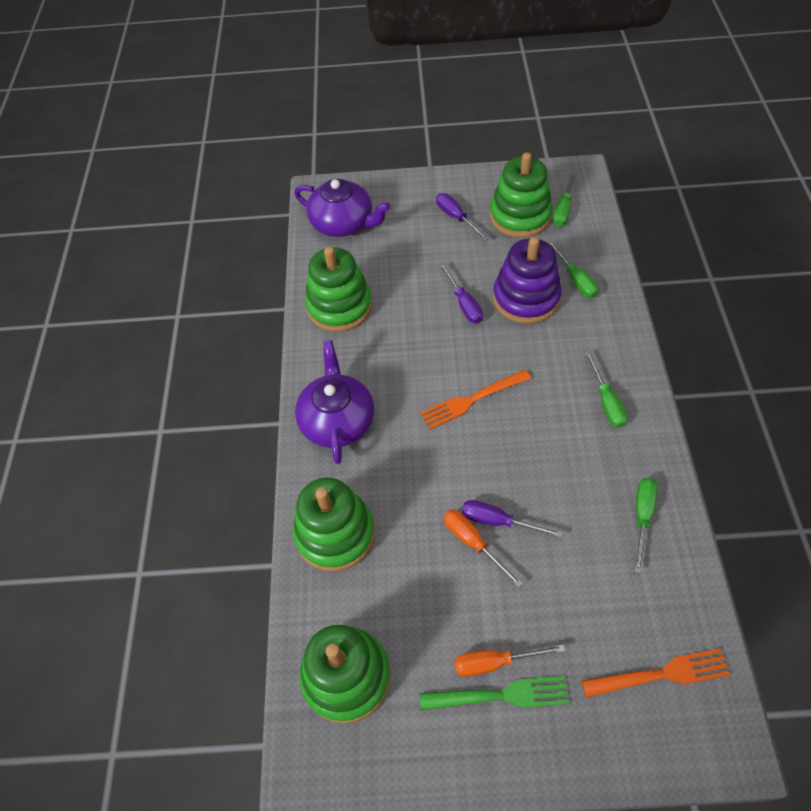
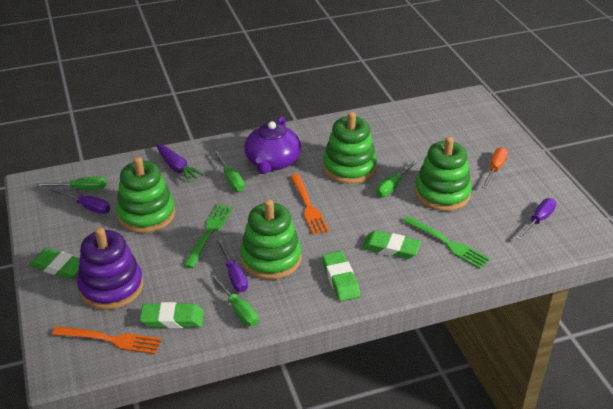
green eraser: 0 -> 4
green fork: 1 -> 2
orange screwdriver: 2 -> 1
purple carrot: 0 -> 1
purple teapot: 2 -> 1

